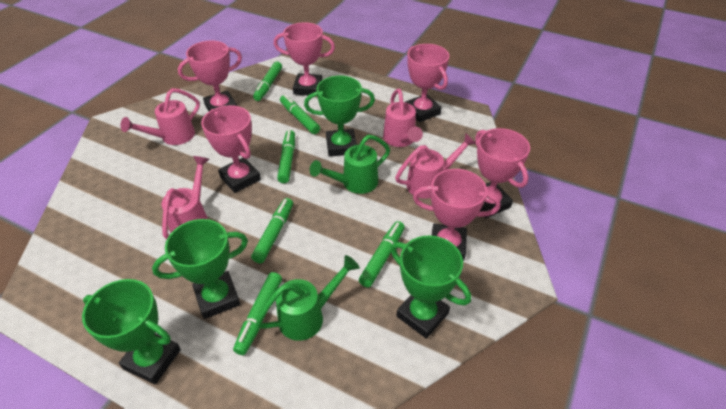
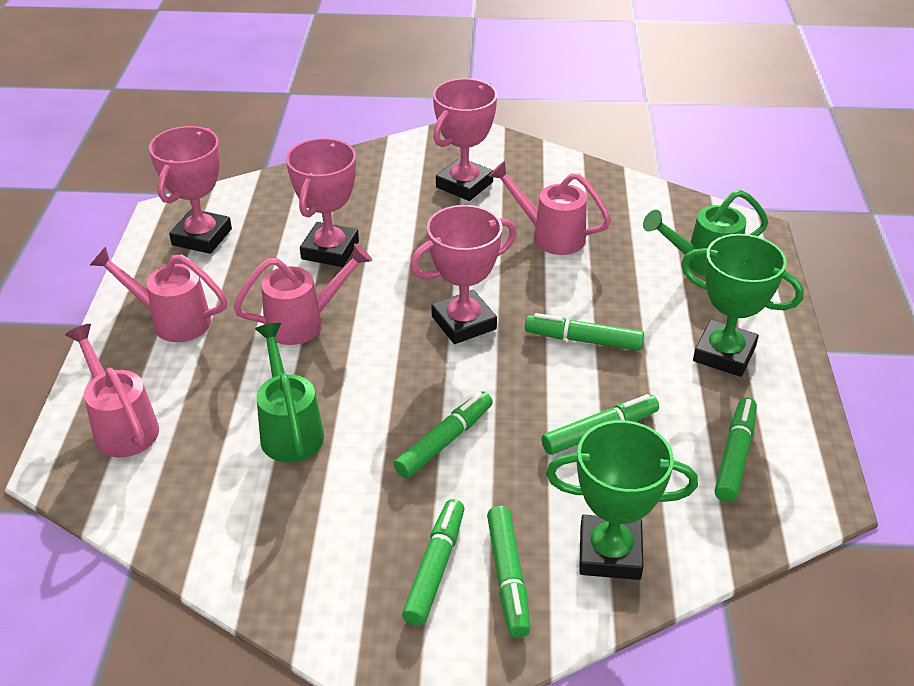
green trophy: 4 -> 2
pink trophy: 6 -> 4

